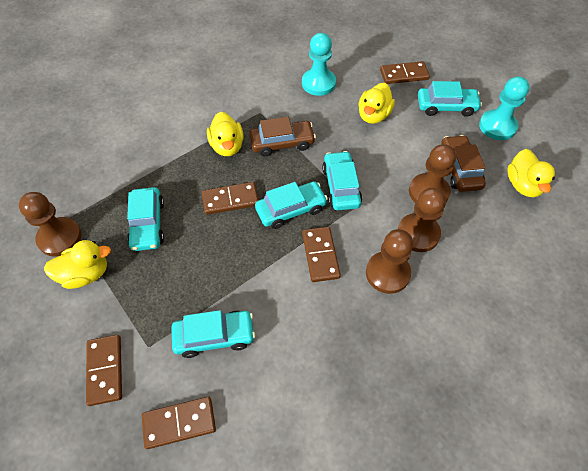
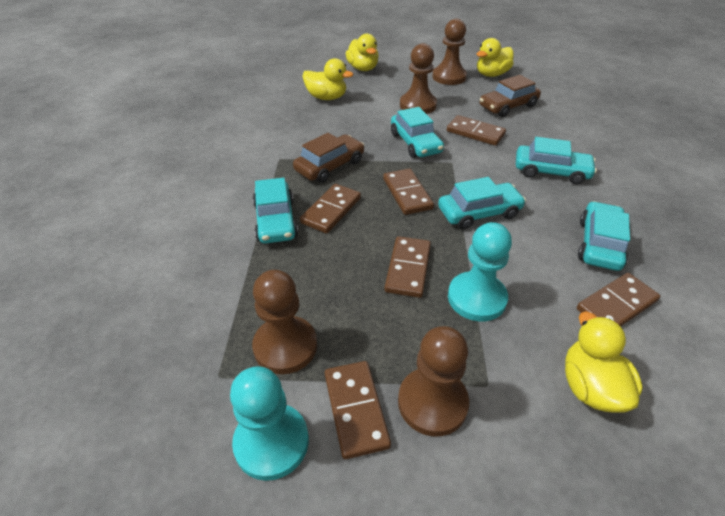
brown domino: 5 -> 6

